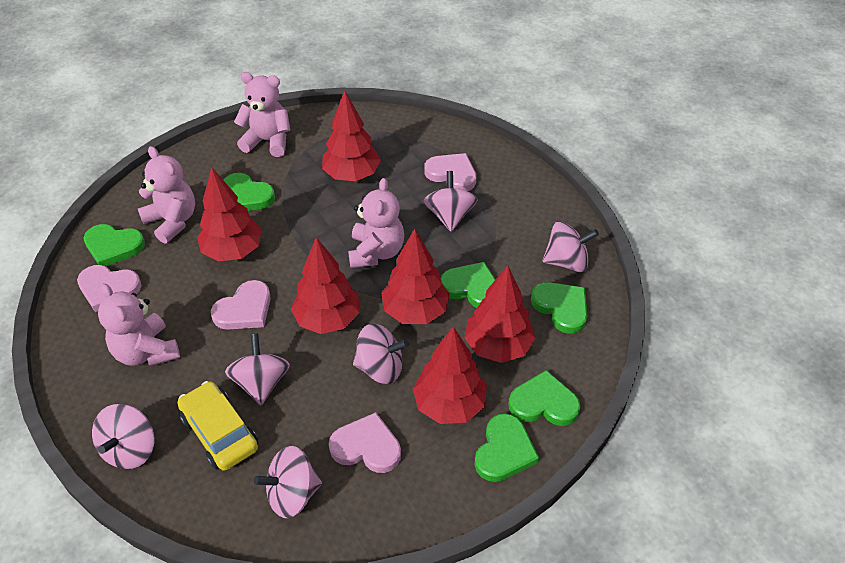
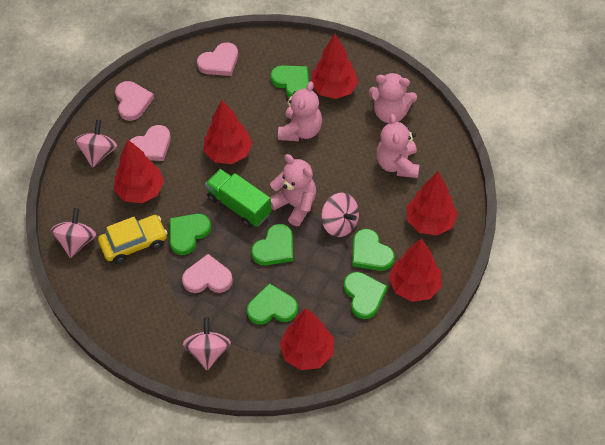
green truck: 0 -> 1
pink spinning top: 6 -> 4

